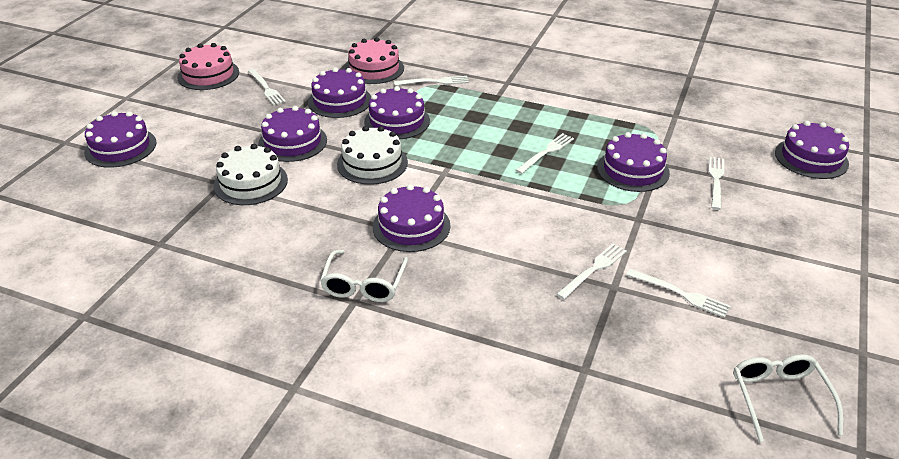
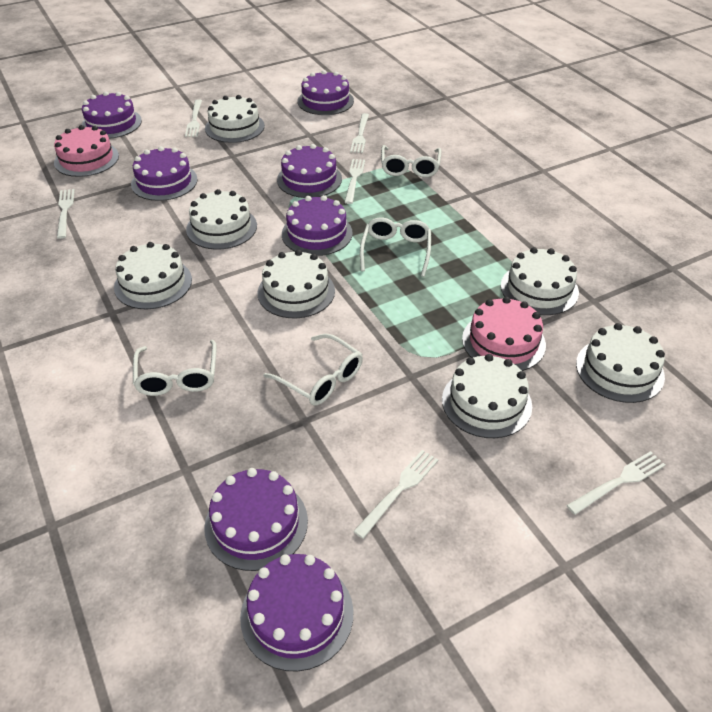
white cake: 2 -> 7
white glasses: 2 -> 4

